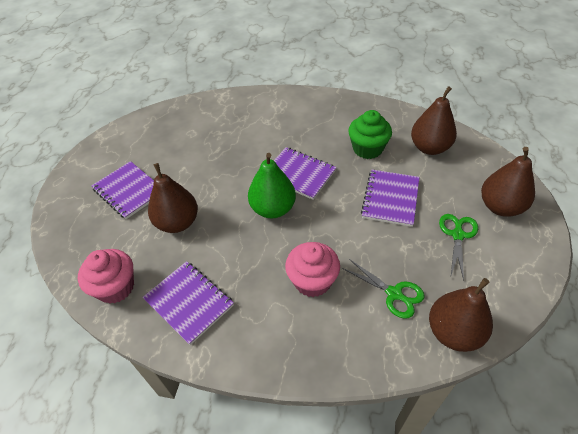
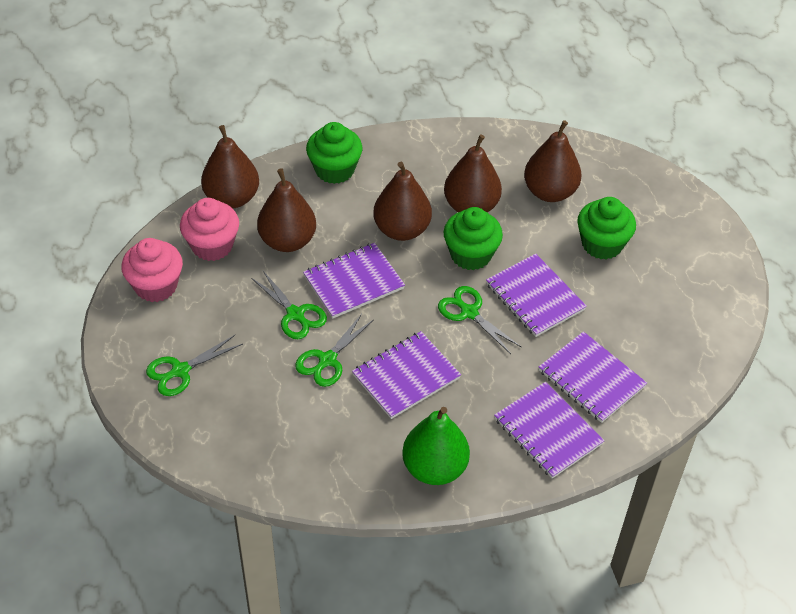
brown pear: 4 -> 5
green cupcake: 1 -> 3
green scissors: 2 -> 4
purple notebook: 4 -> 5

